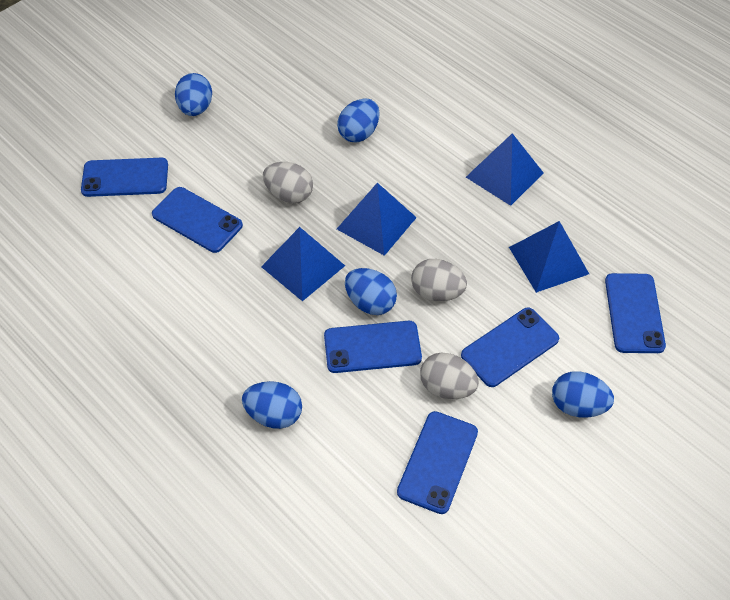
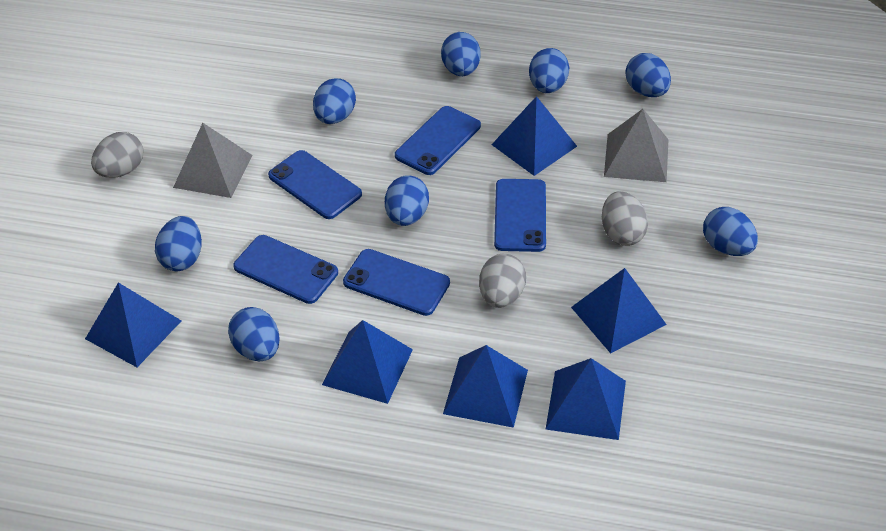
blue egg: 5 -> 8
blue phone: 6 -> 5
blue pyramid: 4 -> 6
grey pyramid: 0 -> 2

